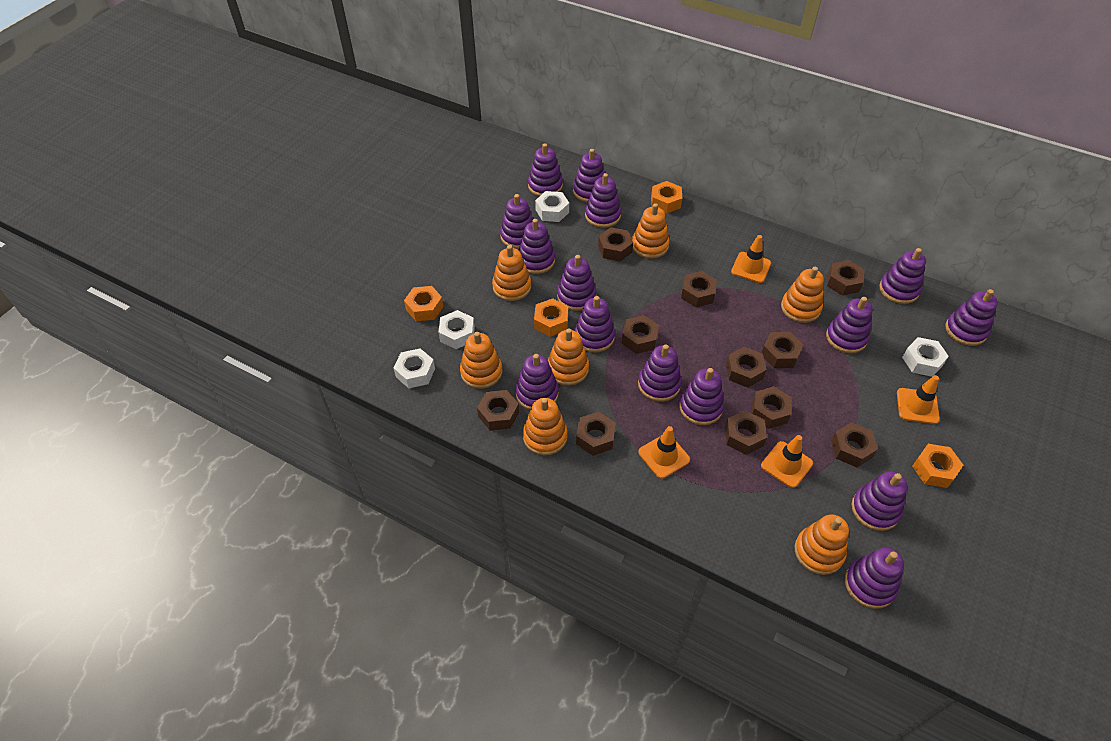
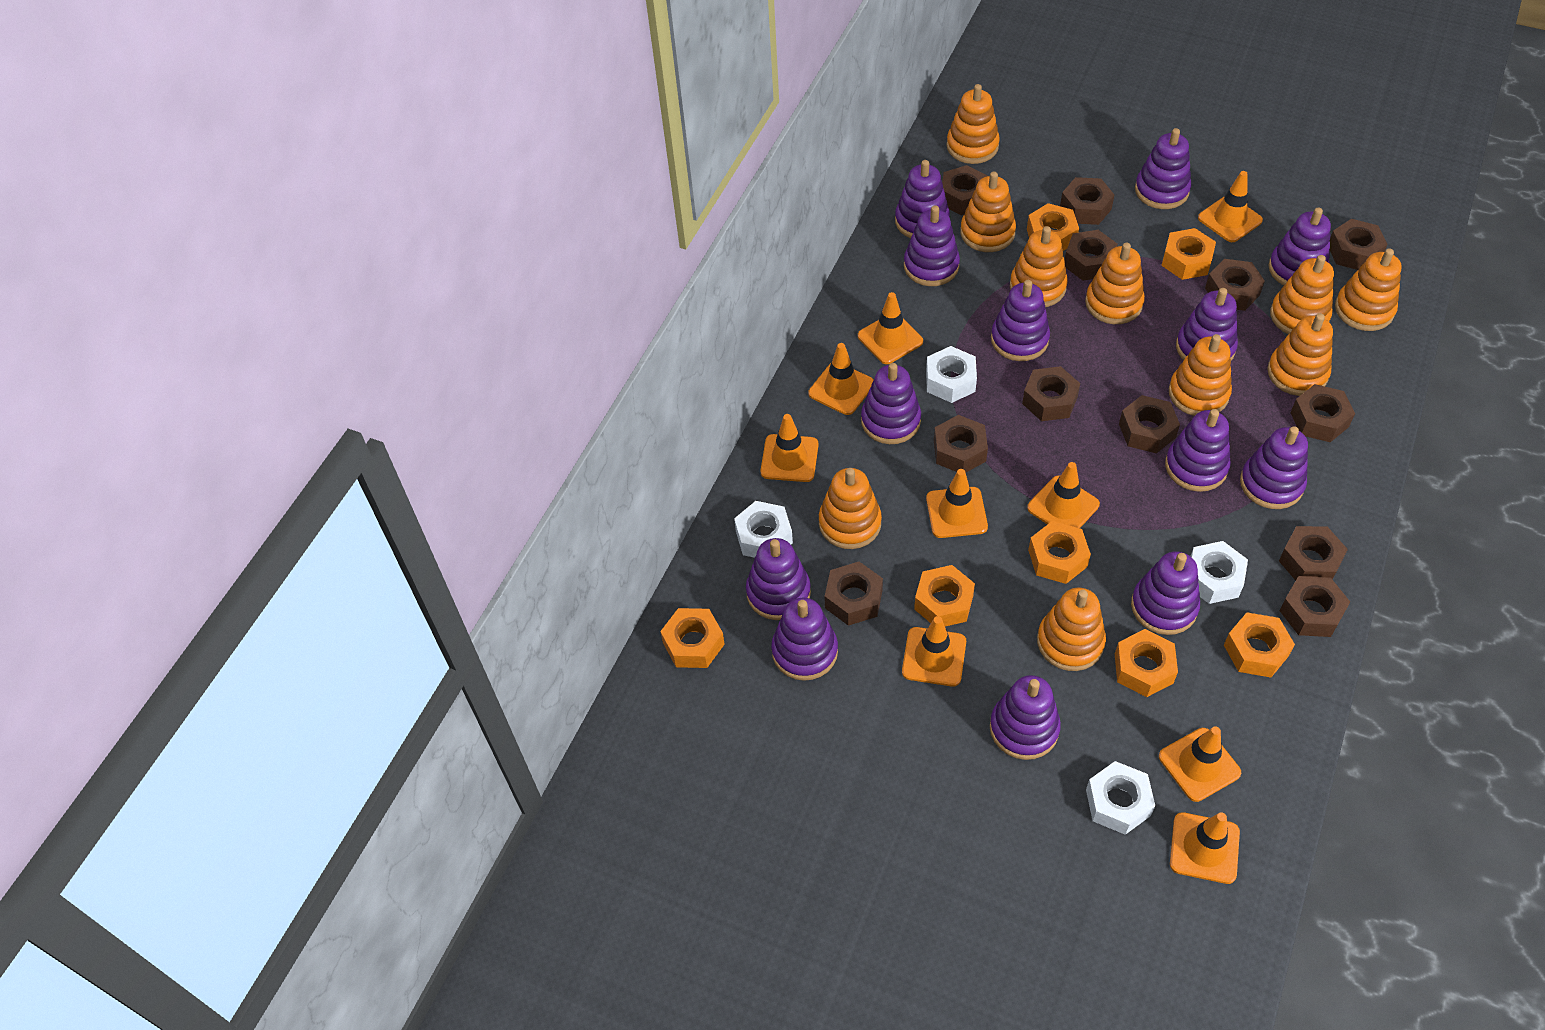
brown nut: 11 -> 12
orange nut: 4 -> 7
orange stacking toy: 7 -> 10
orange traffic cone: 4 -> 9
purple stacking toy: 15 -> 13

